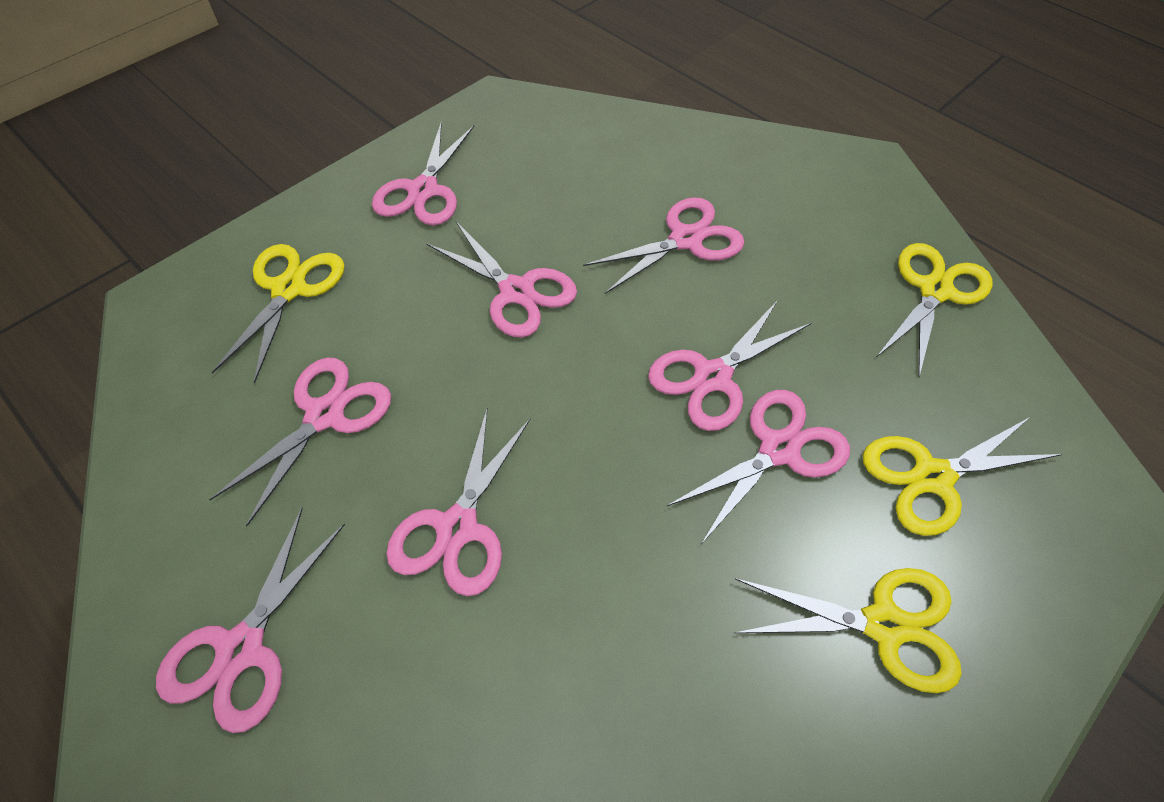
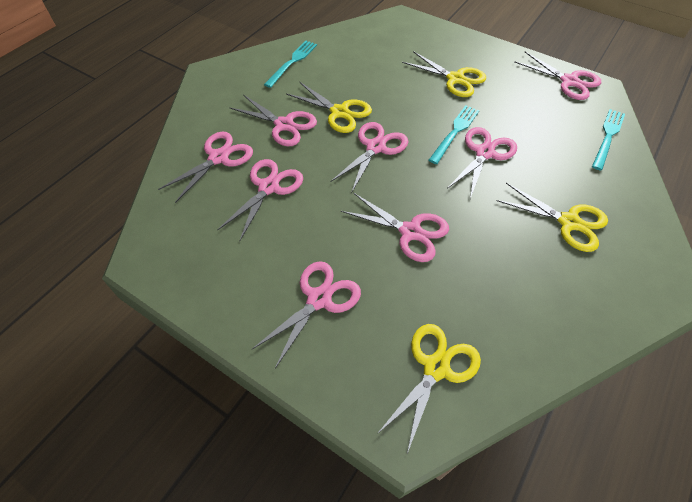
turquoise fork: 0 -> 3

